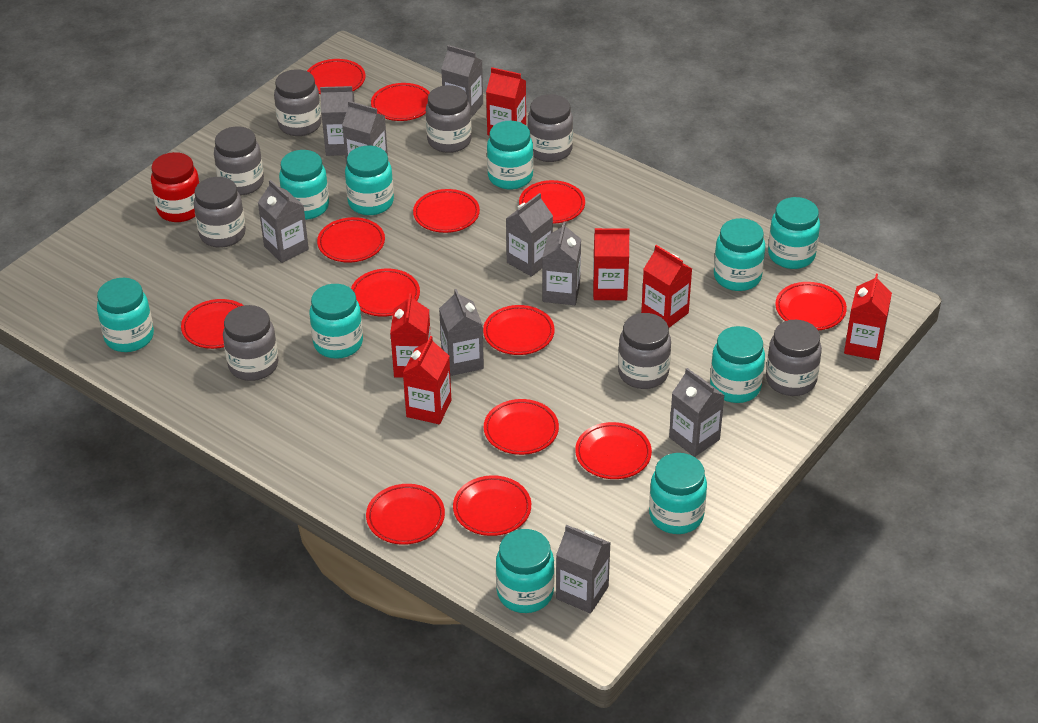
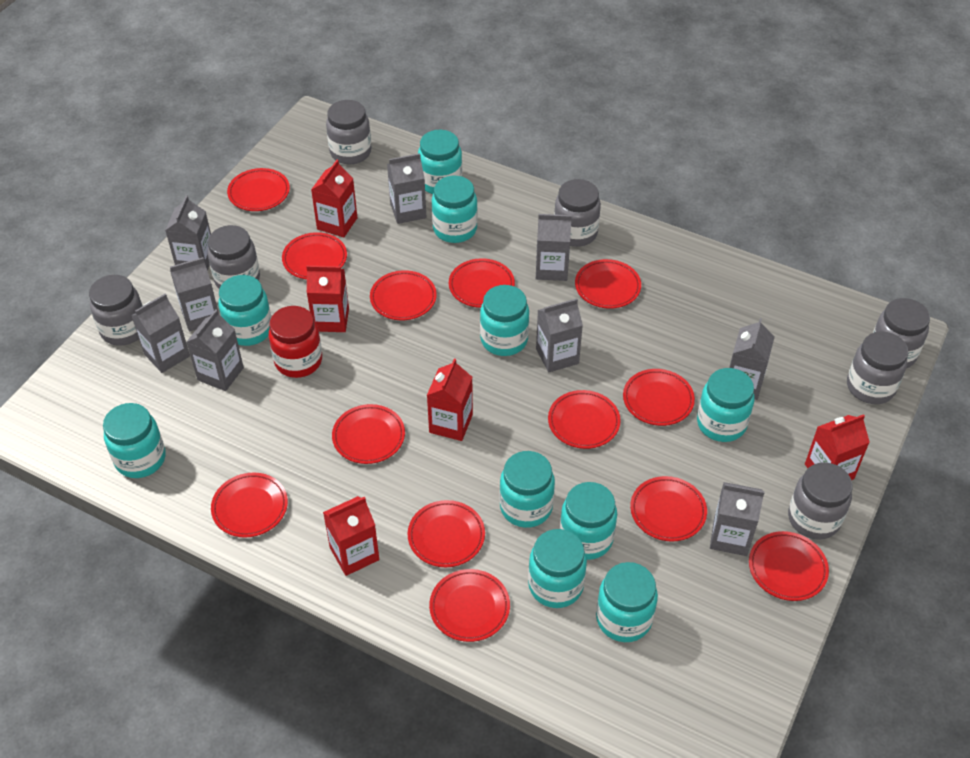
grey jar: 8 -> 7
red carton: 6 -> 5

